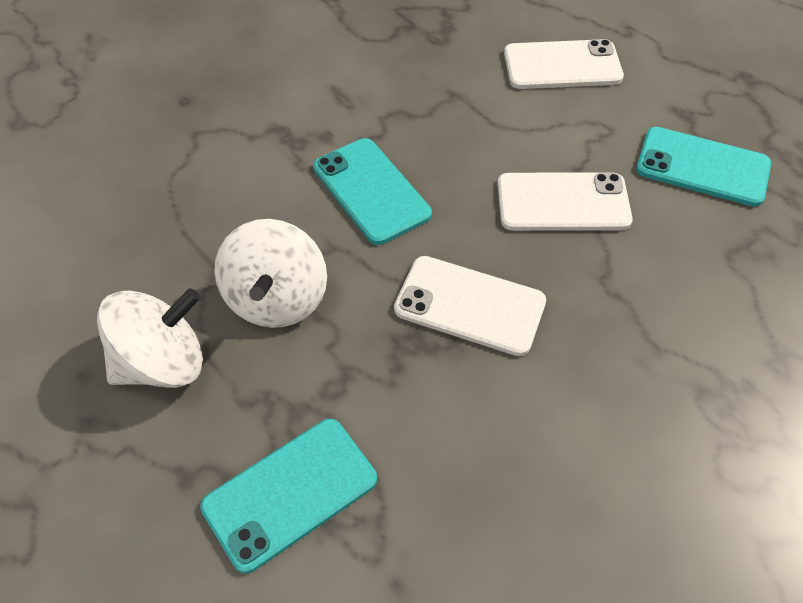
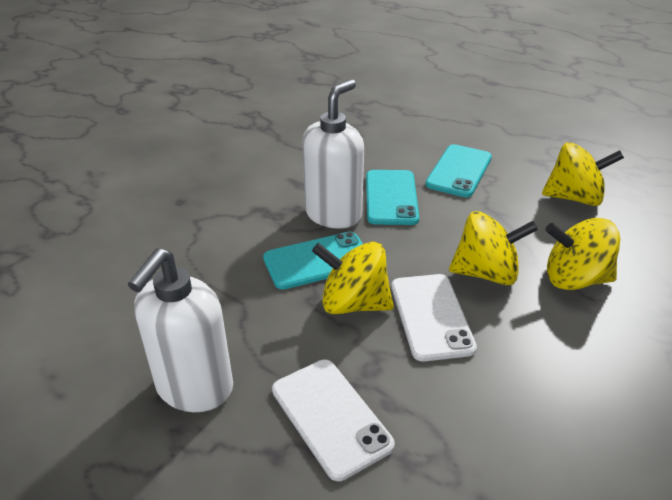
white phone: 3 -> 2
white soap dispenser: 0 -> 2
white spinning top: 2 -> 0
yellow spinning top: 0 -> 4

